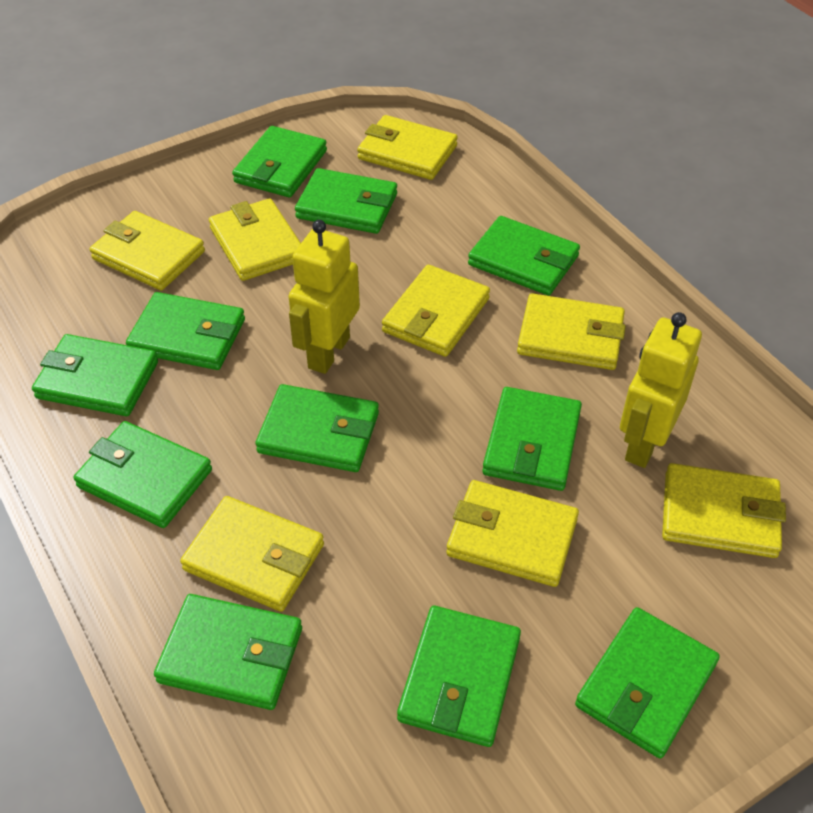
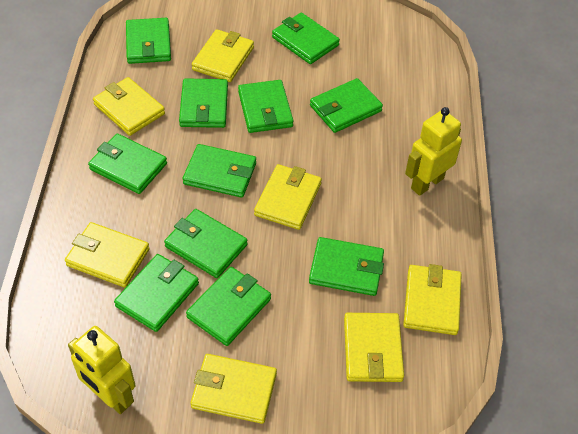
yellow wallet: 8 -> 7

